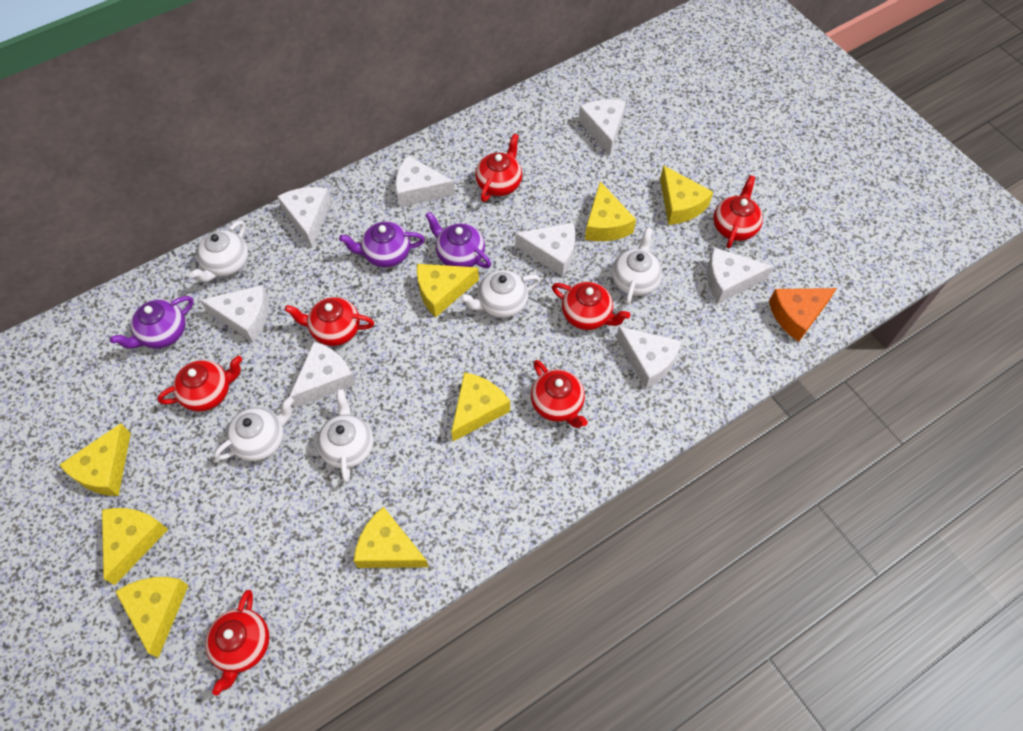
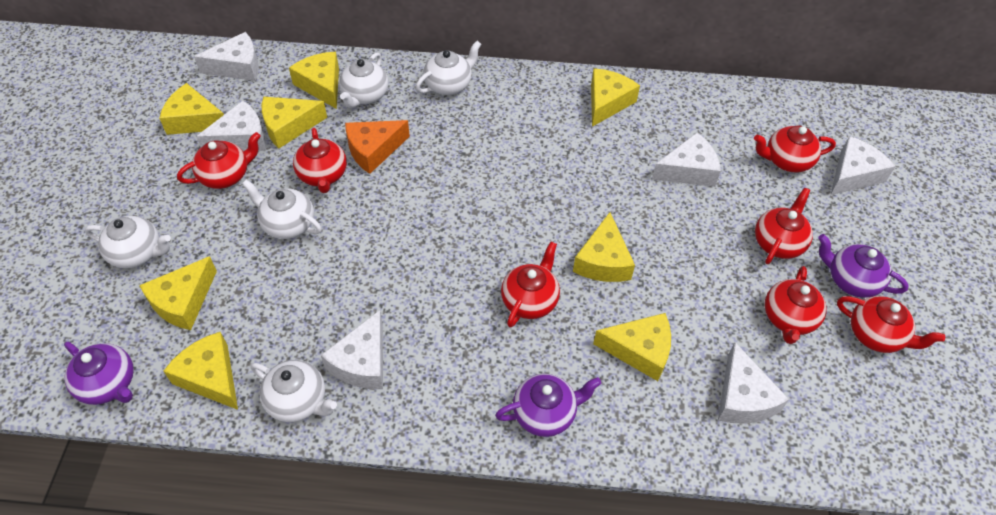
white cheese: 8 -> 6

